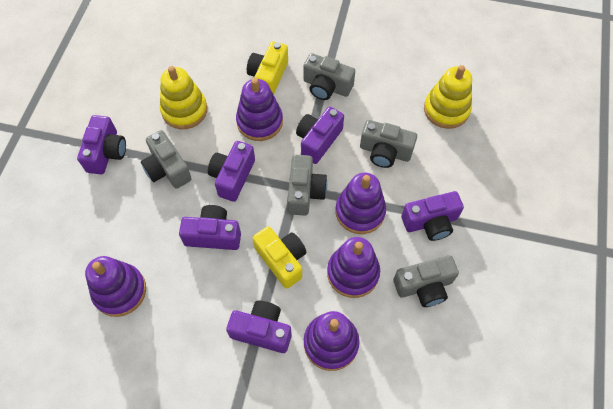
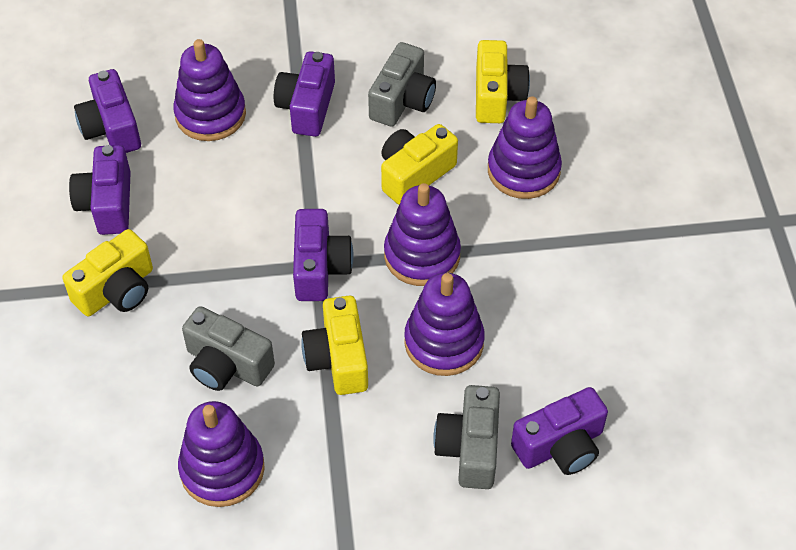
grey camera: 5 -> 3
purple camera: 6 -> 5
yellow camera: 2 -> 4
yellow stacking toy: 2 -> 0

